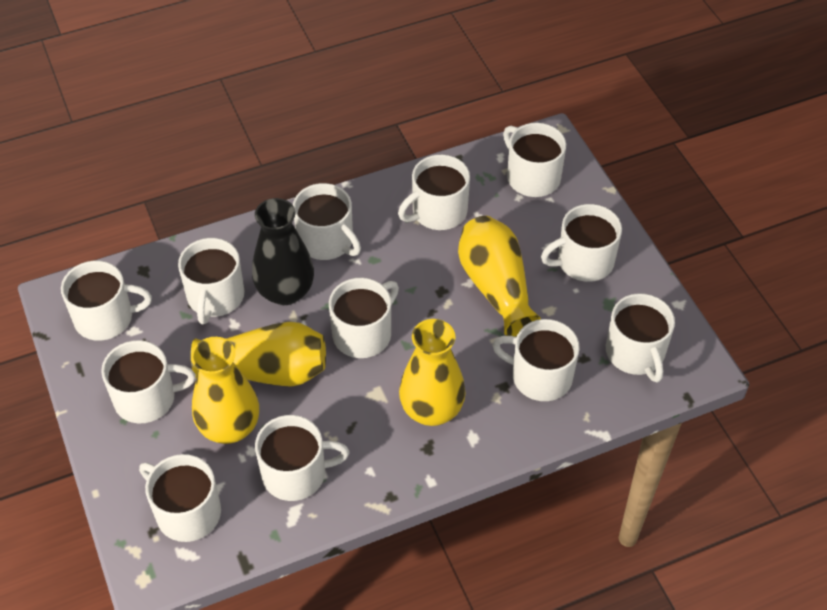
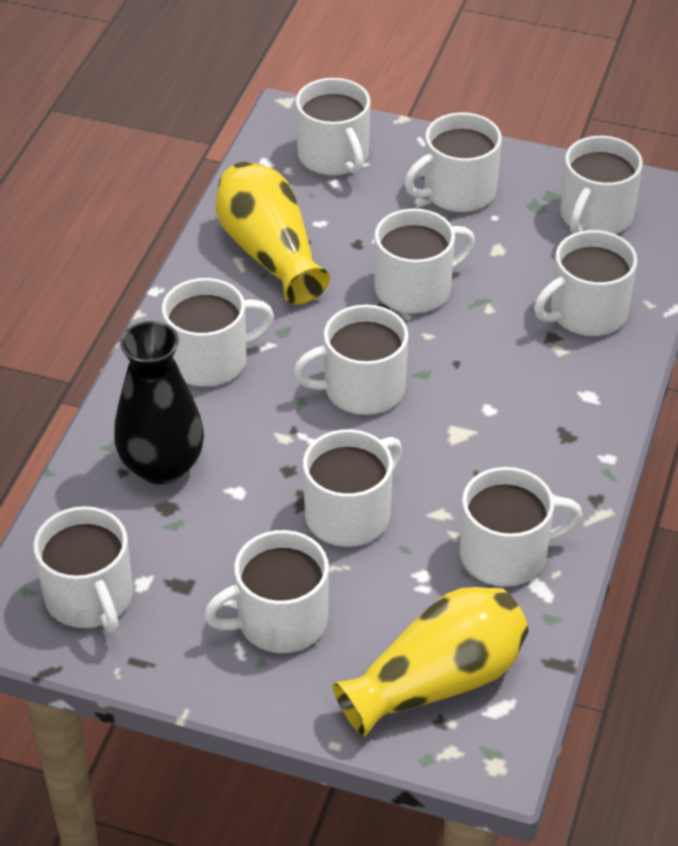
white mug: 12 -> 11
yellow vase: 4 -> 2

